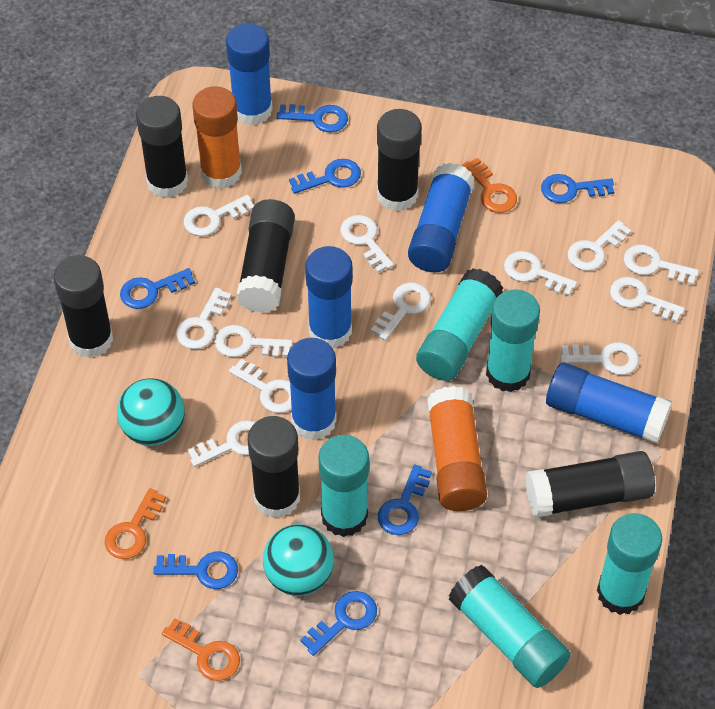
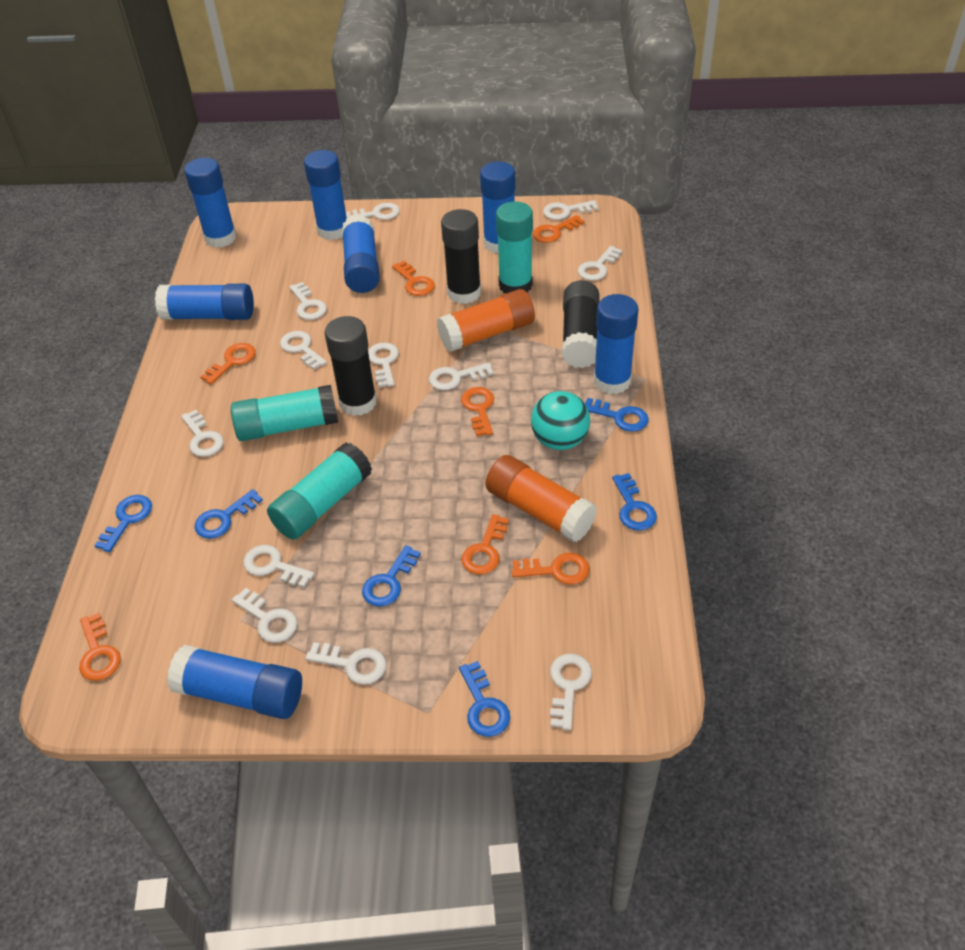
black glue stick: 6 -> 3
blue glue stick: 5 -> 7
blue key: 7 -> 6
orange key: 3 -> 7
turquoise ball: 2 -> 1
turquoise glue stick: 5 -> 3

